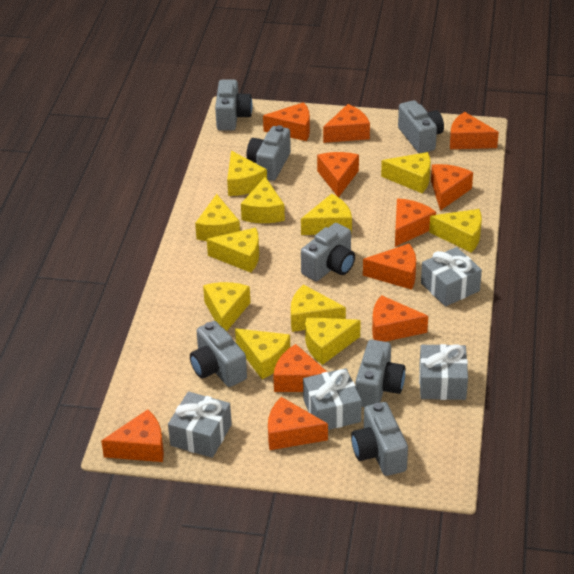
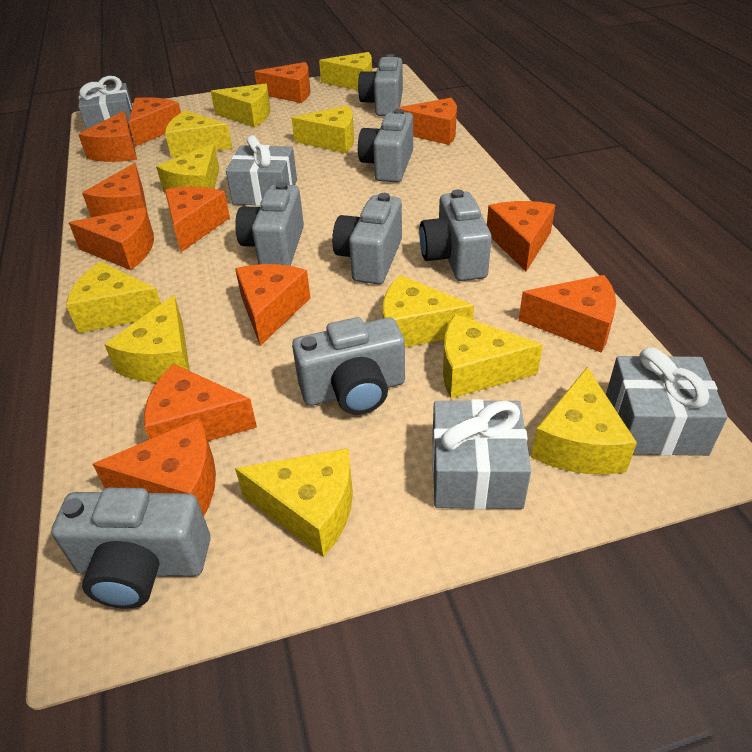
orange cheese: 11 -> 12

